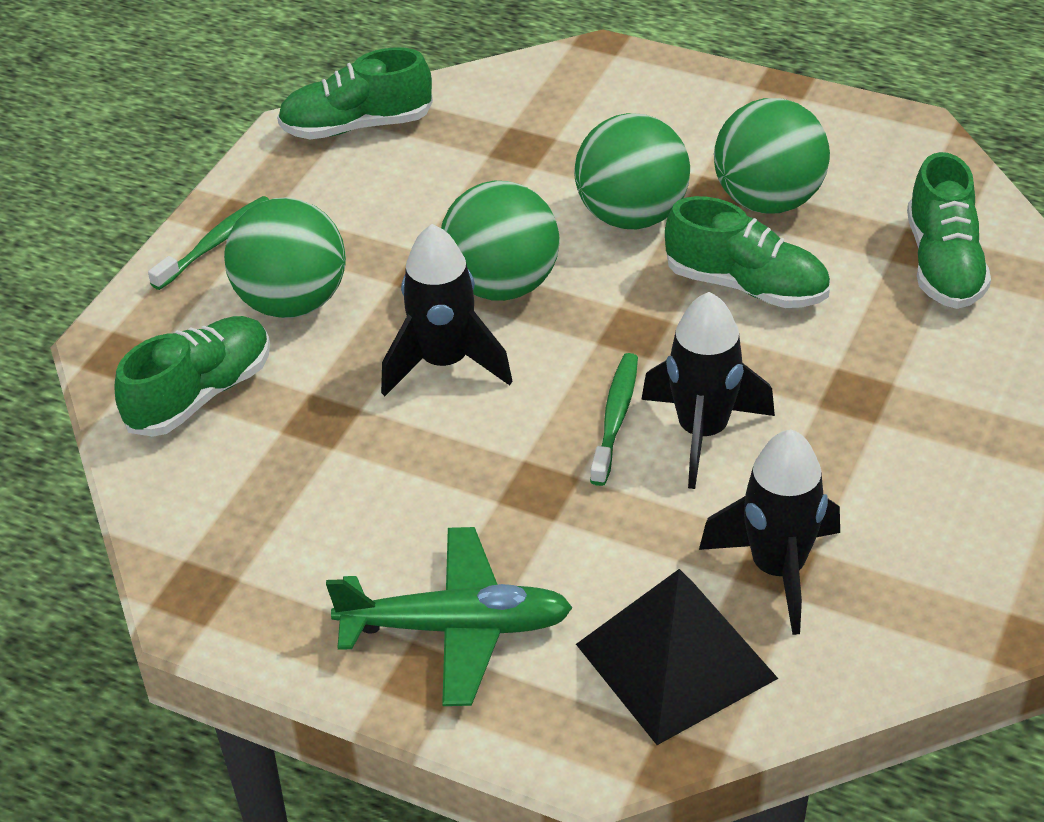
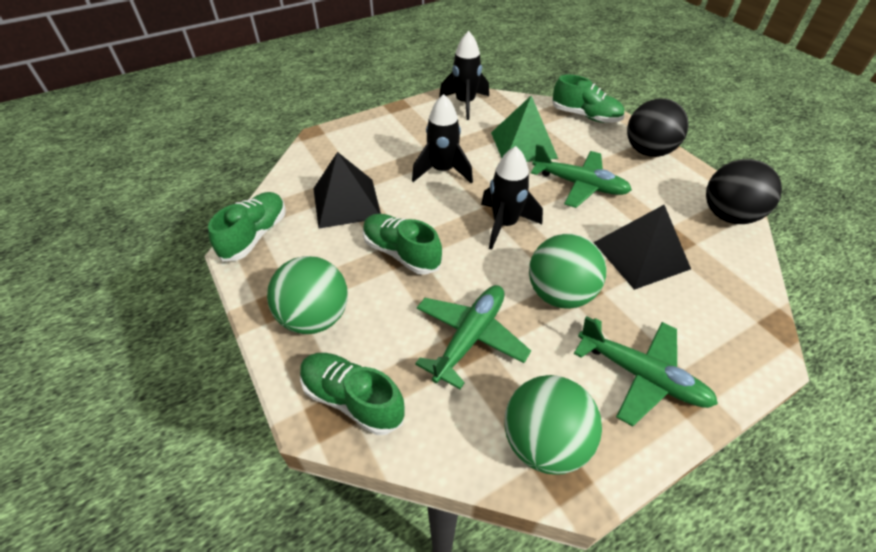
black ball: 0 -> 2
black pyramid: 1 -> 2
green ball: 4 -> 3
green plane: 1 -> 3
green pyramid: 0 -> 1
green toothbrush: 2 -> 0

